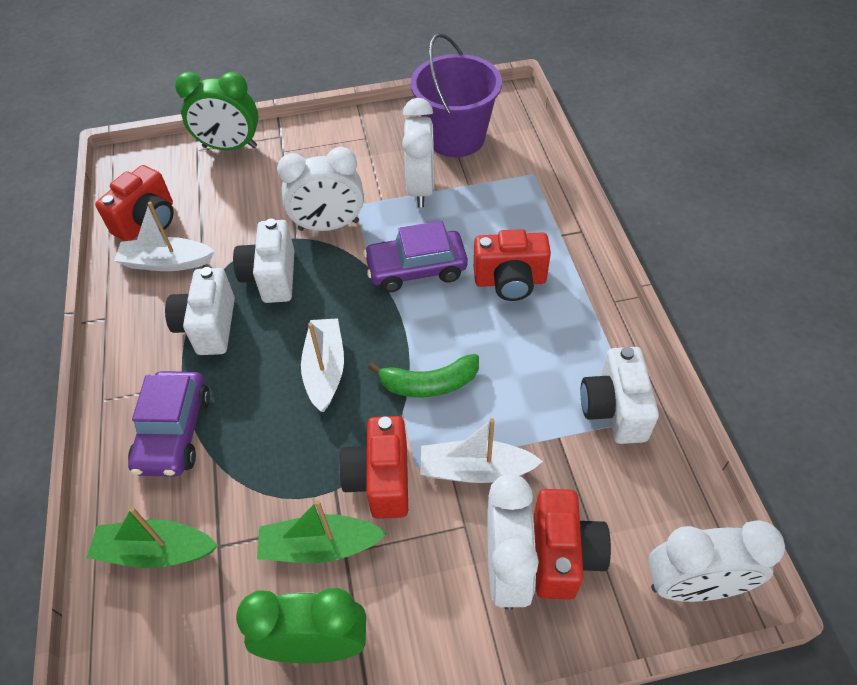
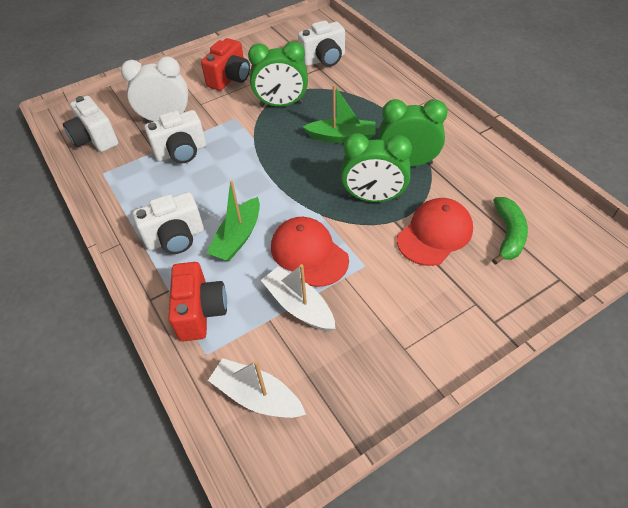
green clock: 2 -> 3
purple bucket: 1 -> 0
purple car: 2 -> 0
red camera: 4 -> 2
red cap: 0 -> 2
white boat: 3 -> 2
white camera: 3 -> 4
white clock: 4 -> 1

